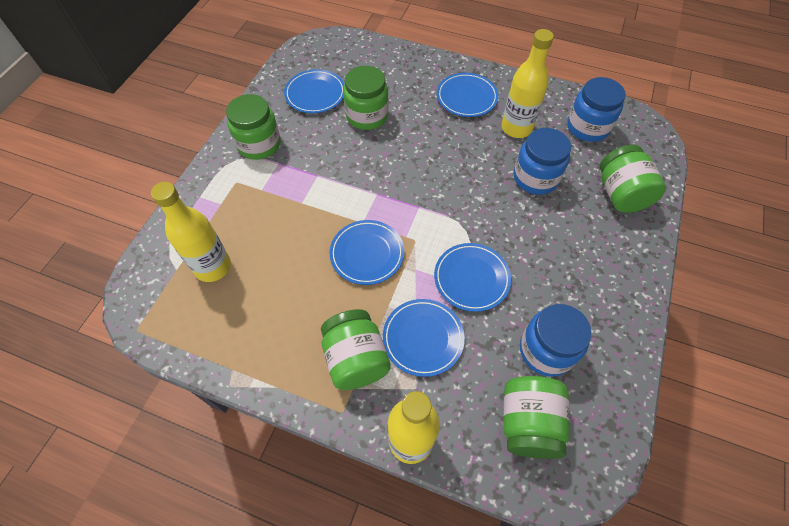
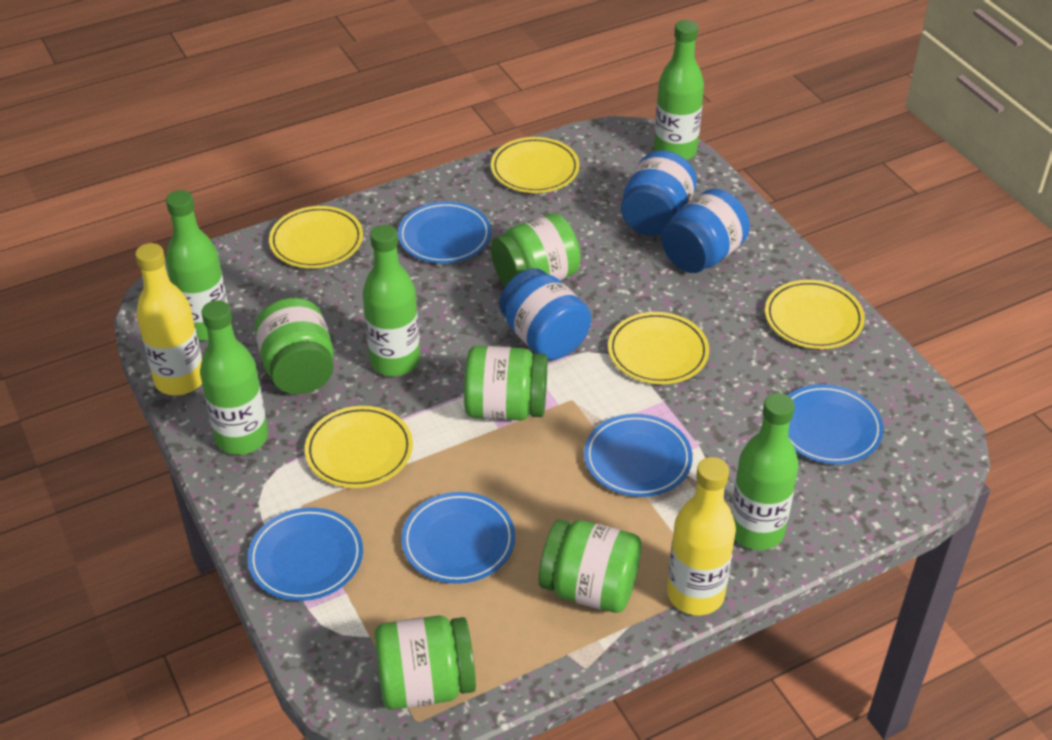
green bottle: 0 -> 5
yellow bottle: 3 -> 2
yellow plate: 0 -> 5

